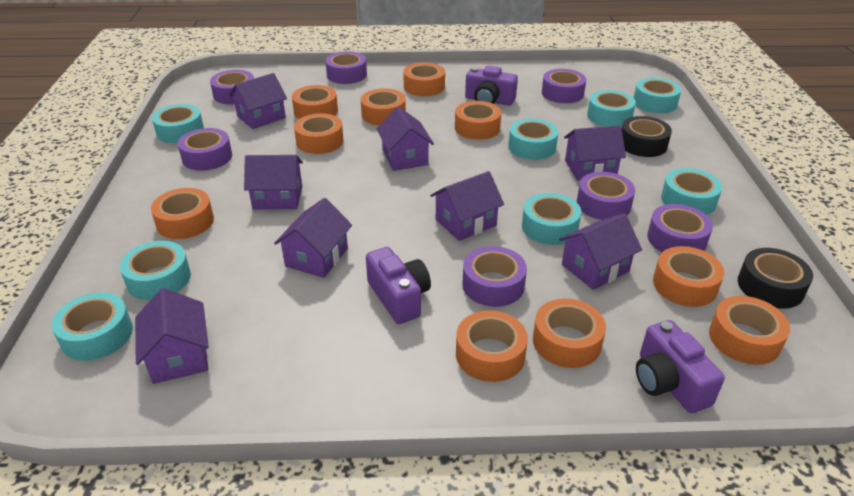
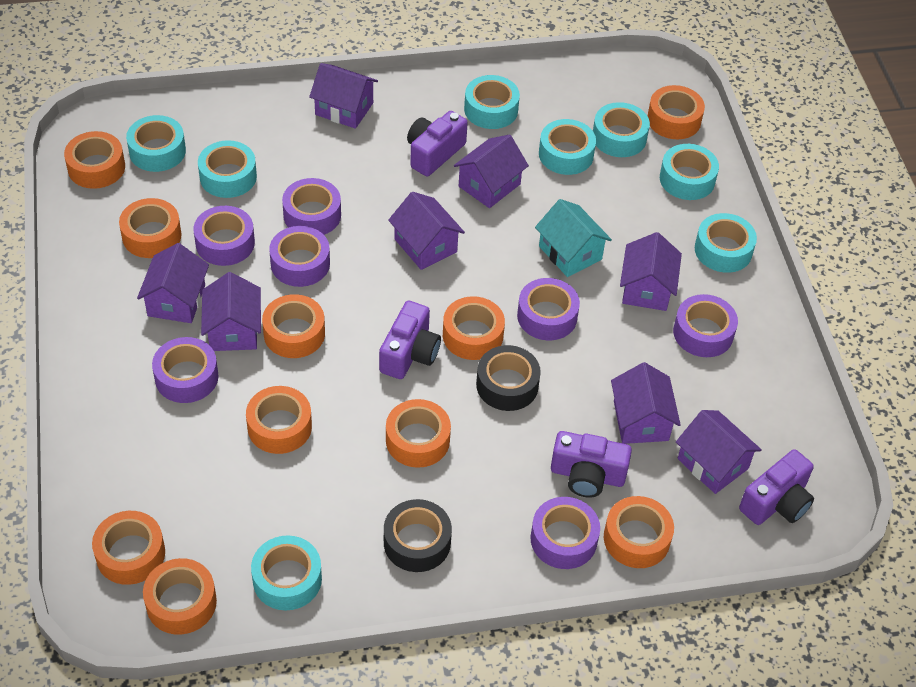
purple camera: 3 -> 4
turquoise house: 0 -> 1

